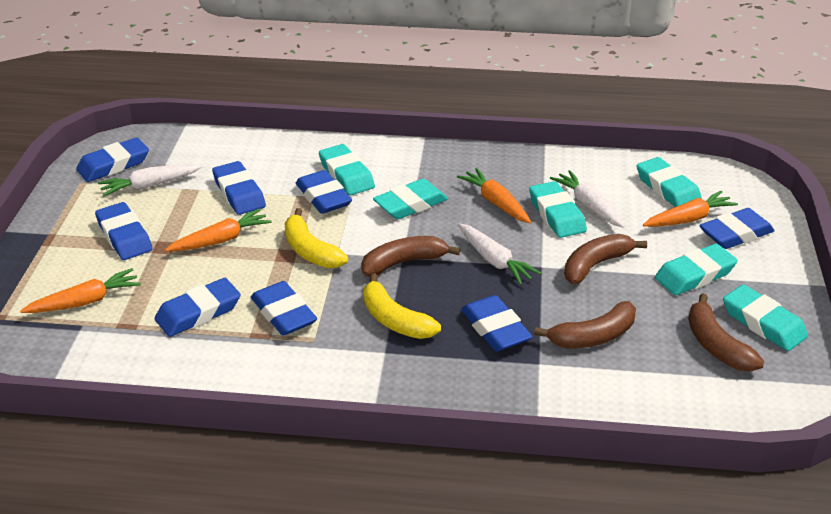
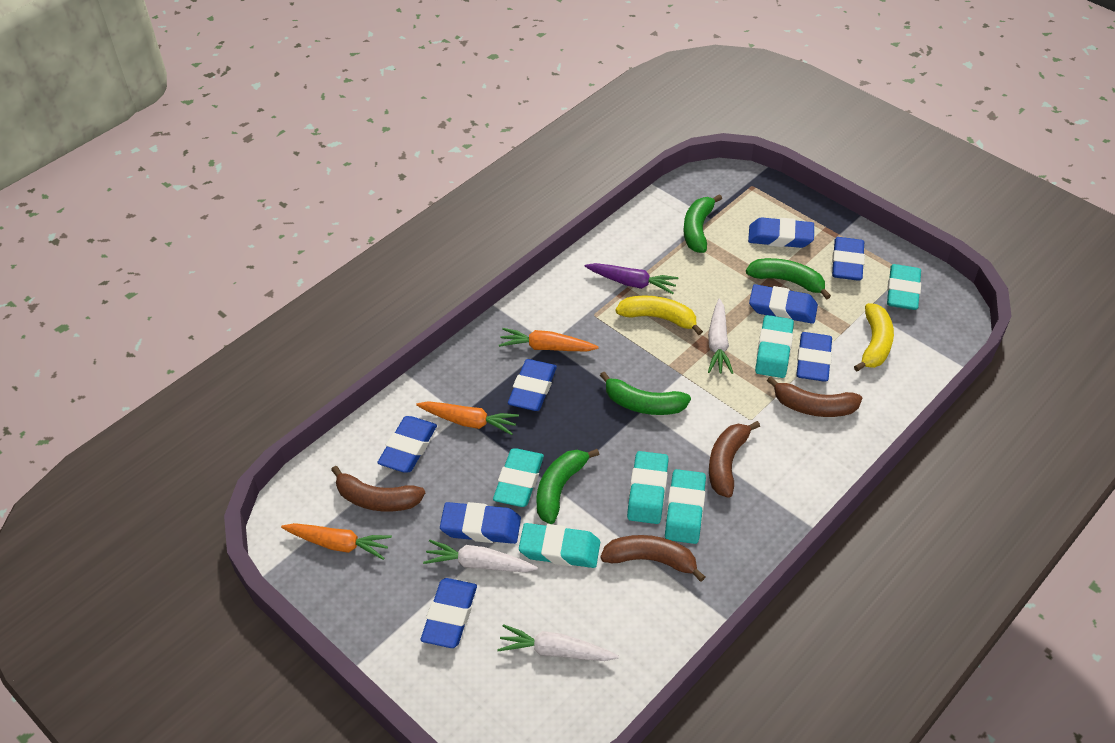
green banana: 0 -> 4
orange carrot: 4 -> 3
purple carrot: 0 -> 1

